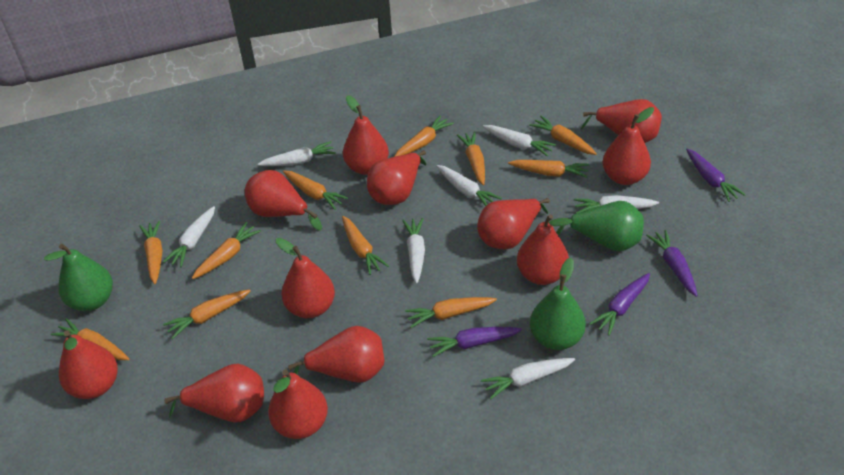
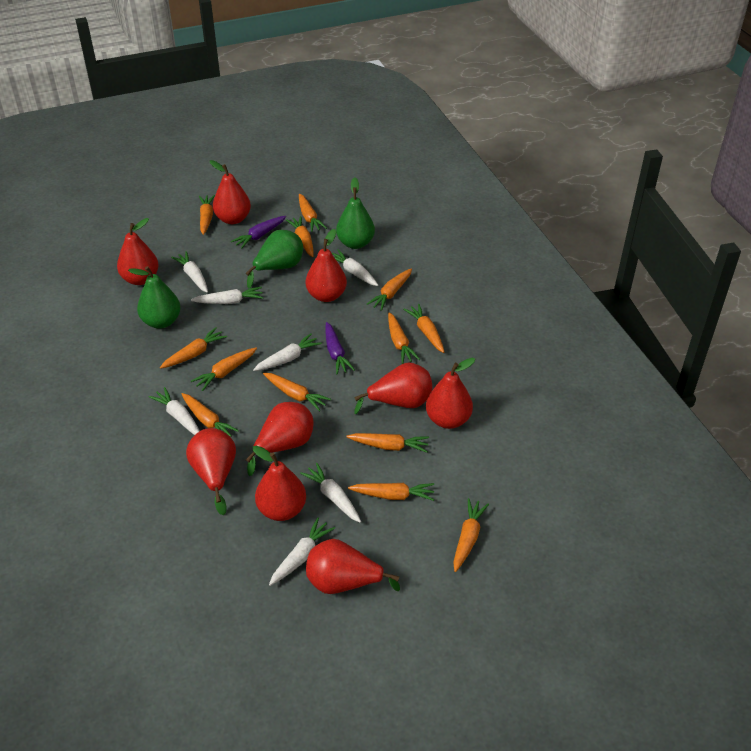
orange carrot: 11 -> 13
purple carrot: 4 -> 2
red pear: 12 -> 9

